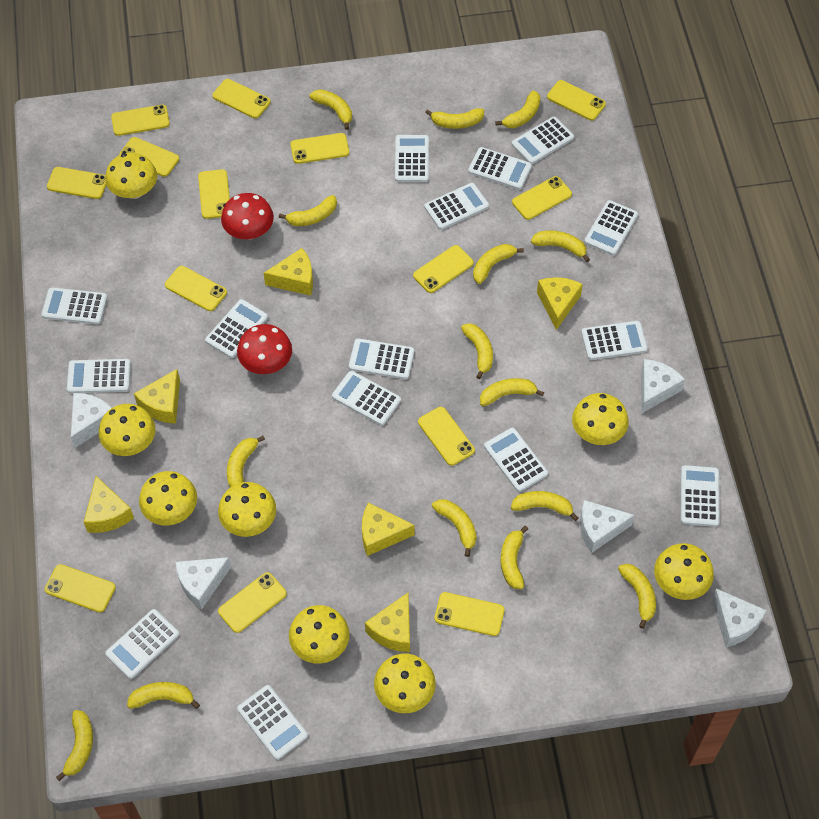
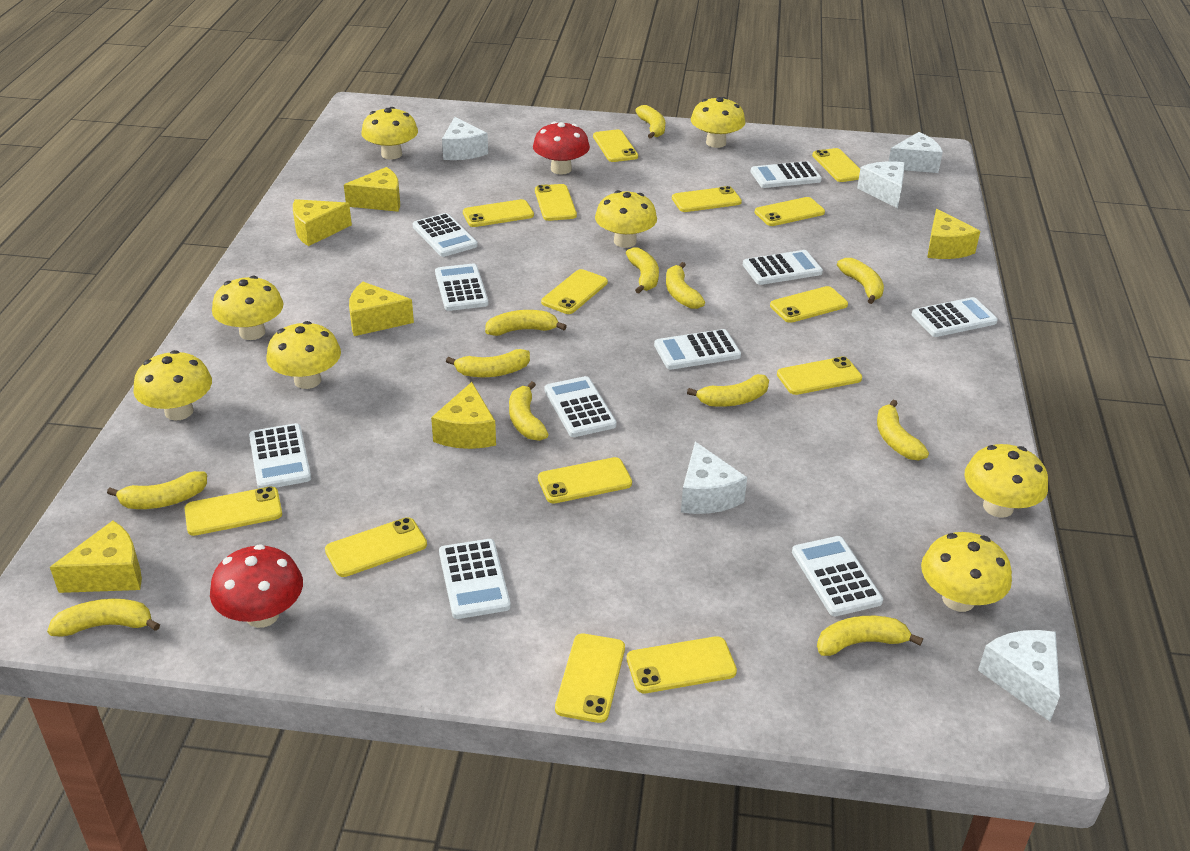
white calculator: 15 -> 10
yellow banana: 15 -> 12

